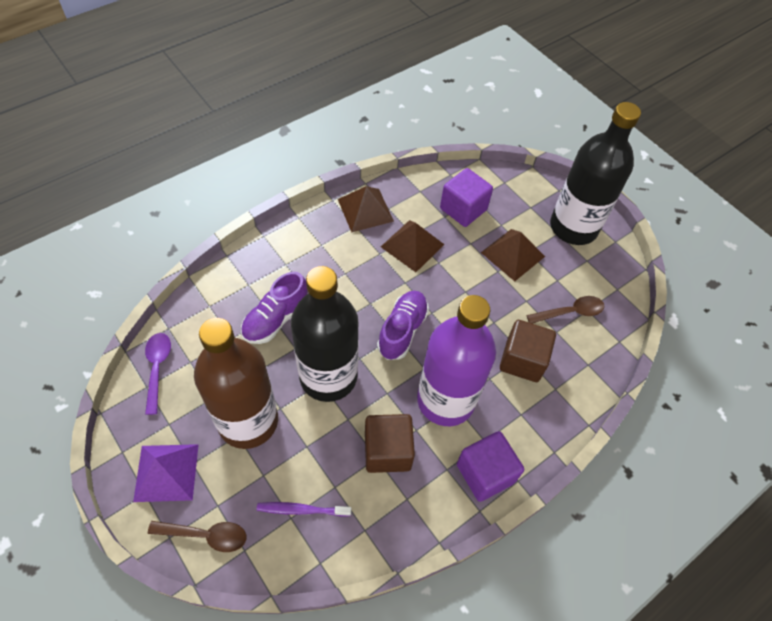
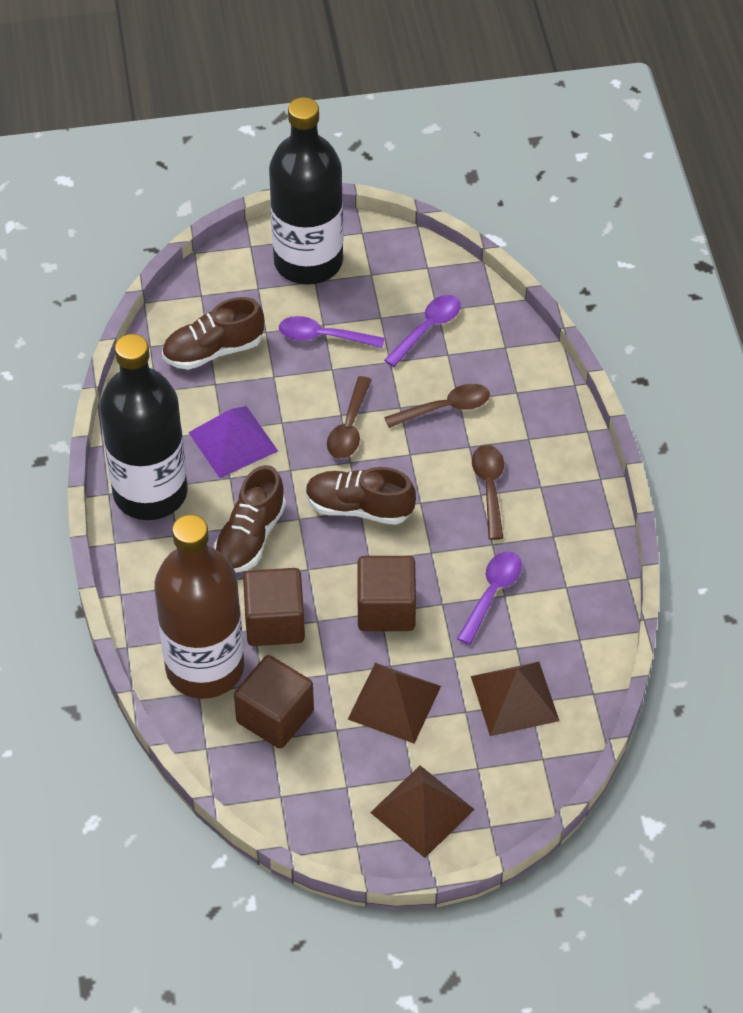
brown cube: 2 -> 3
brown shoe: 0 -> 3
brown spoon: 2 -> 3
purple bottle: 1 -> 0
purple cube: 2 -> 0
purple shoe: 2 -> 0
purple spoon: 1 -> 3
purple toothbrush: 1 -> 0

